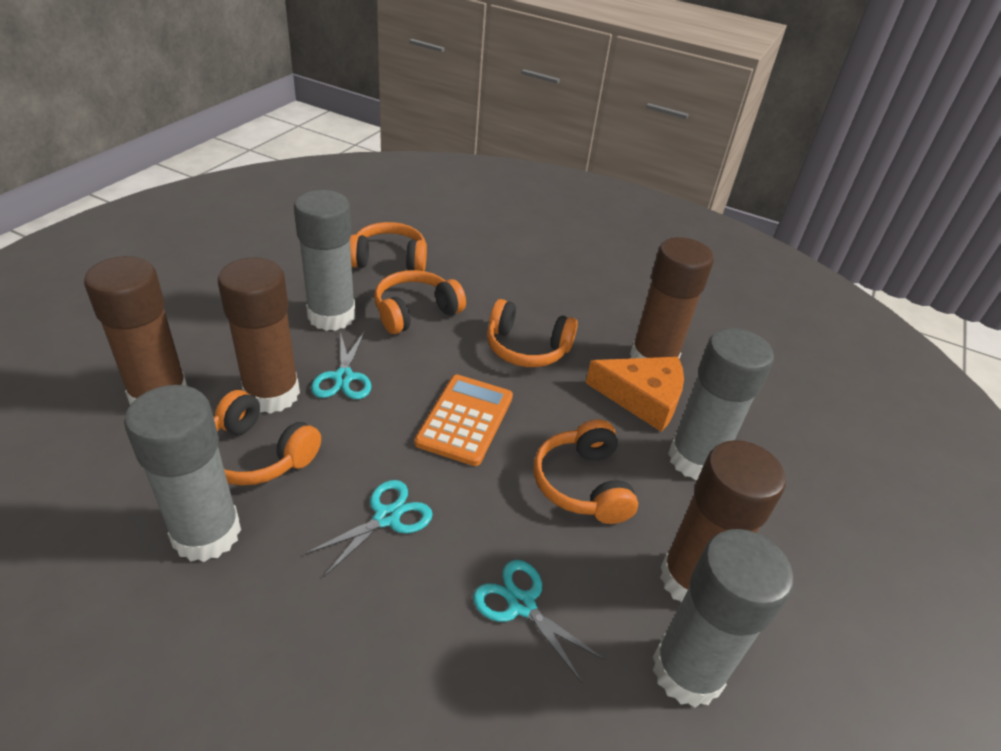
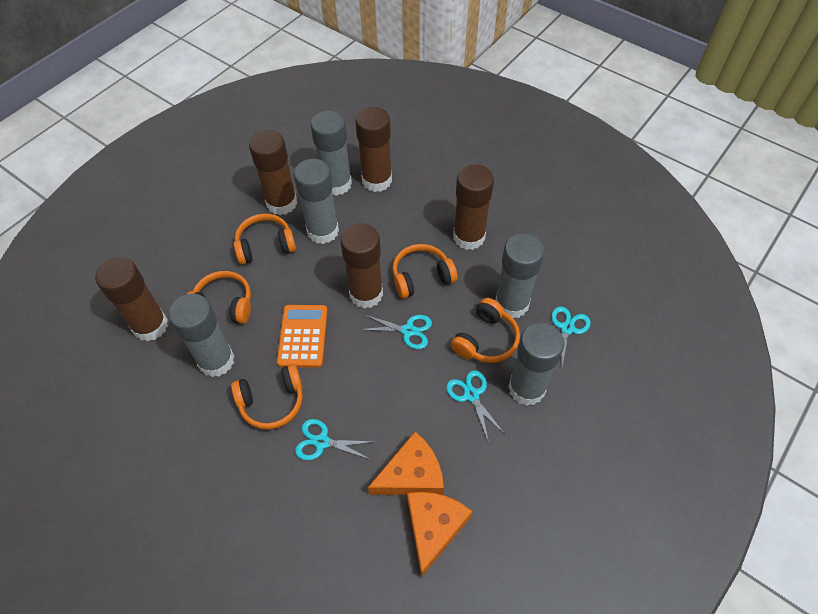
brown glue stick: 4 -> 5
grey glue stick: 4 -> 5
orange cheese: 1 -> 2
turquoise scissors: 3 -> 4

